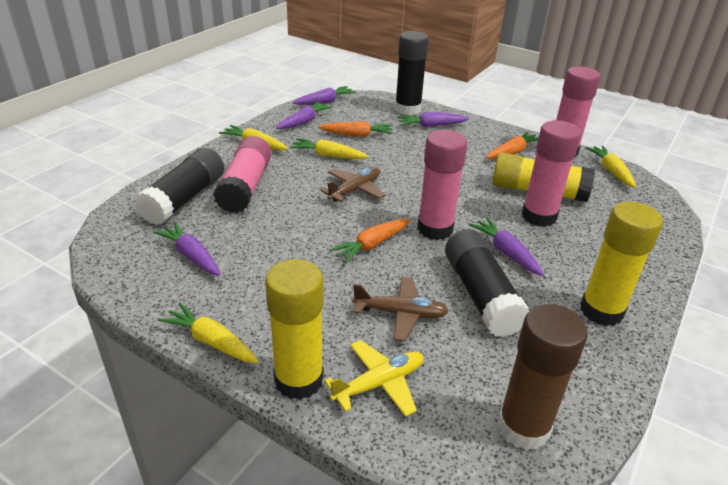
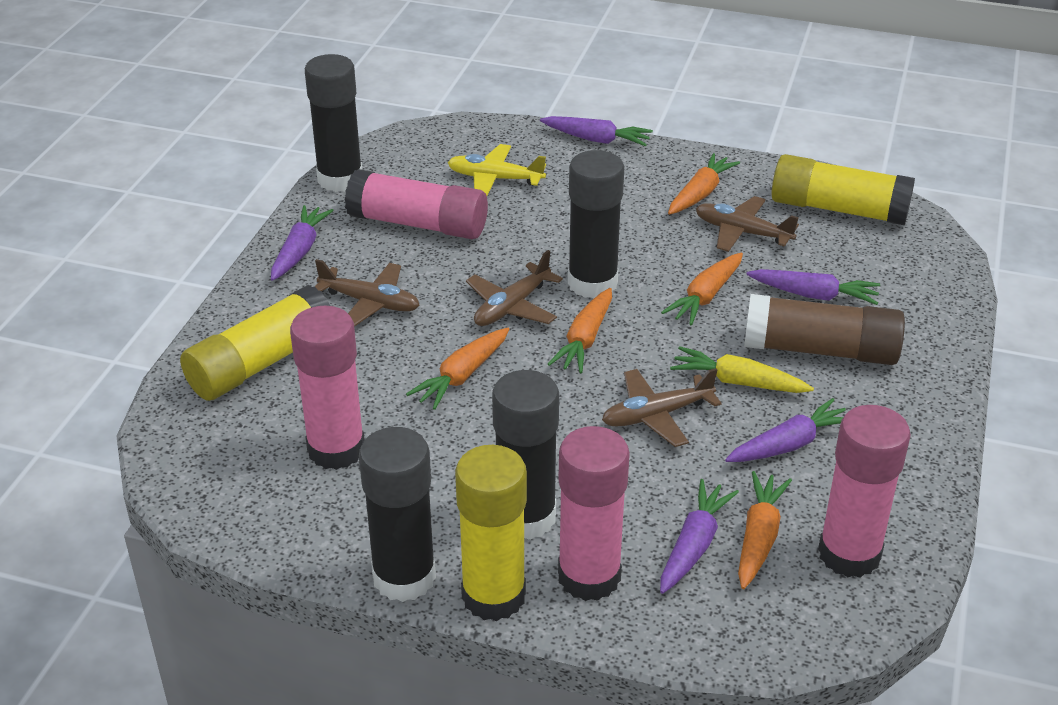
black glue stick: 3 -> 4
brown plane: 2 -> 4
orange carrot: 3 -> 5
yellow carrot: 4 -> 1

